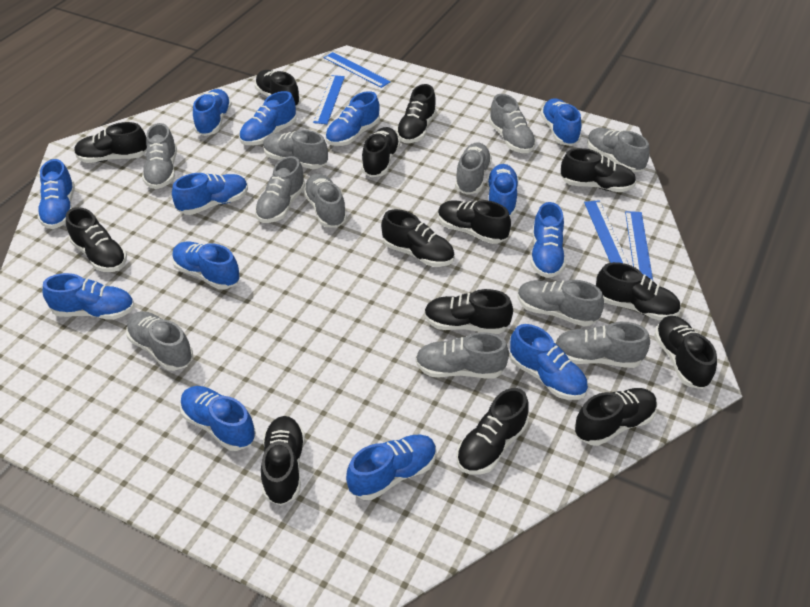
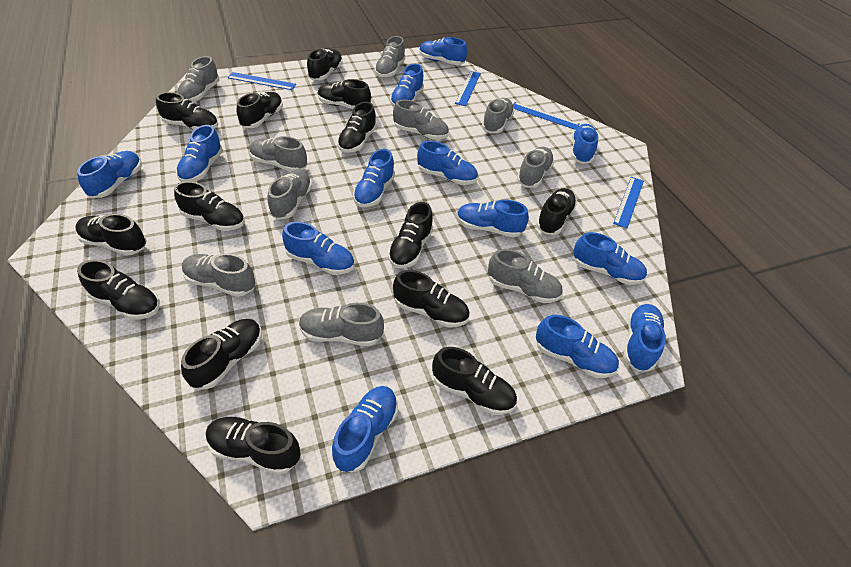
grey shoe: 11 -> 10

